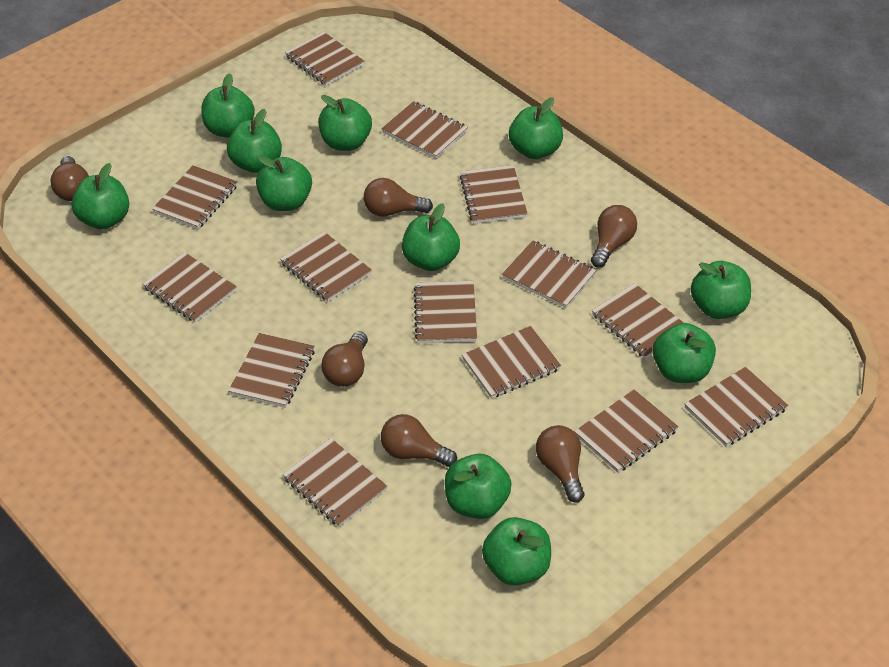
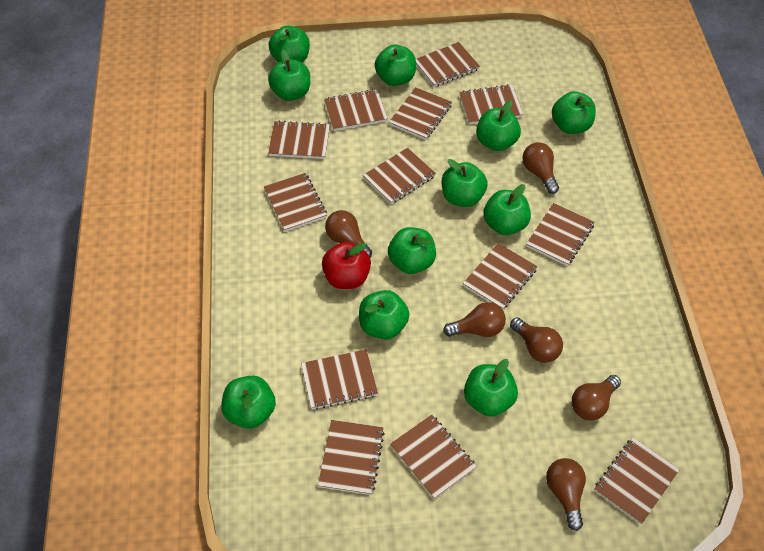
brown notebook: 14 -> 13
red apple: 0 -> 1

